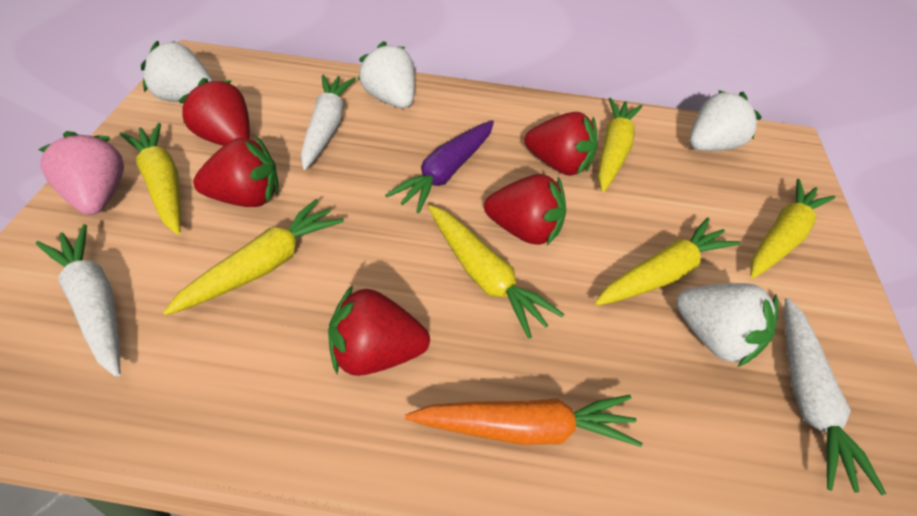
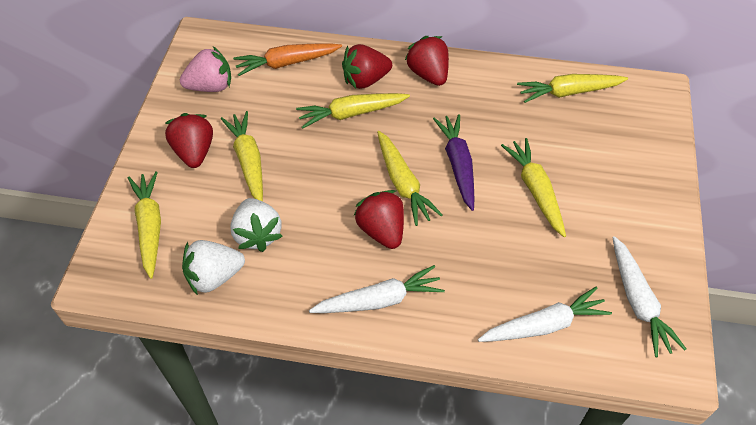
red strawberry: 5 -> 4
white strawberry: 4 -> 2

